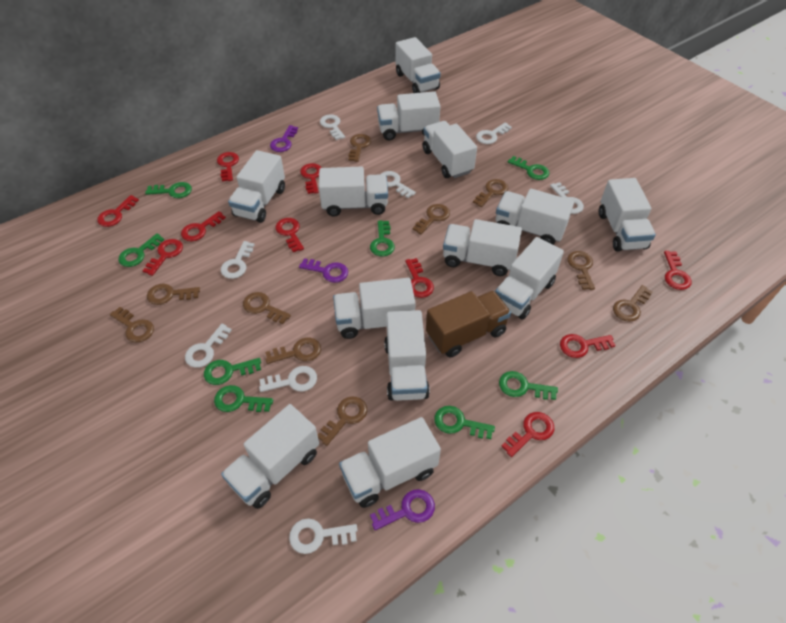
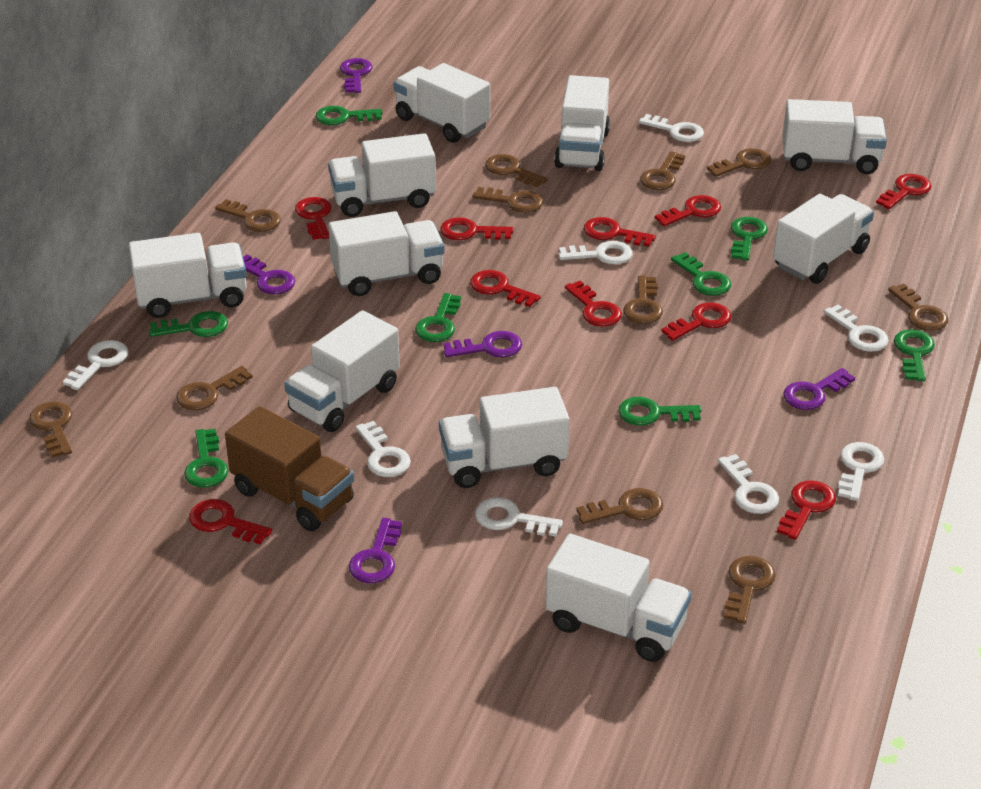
brown key: 10 -> 11
purple key: 3 -> 5
white truck: 13 -> 10

